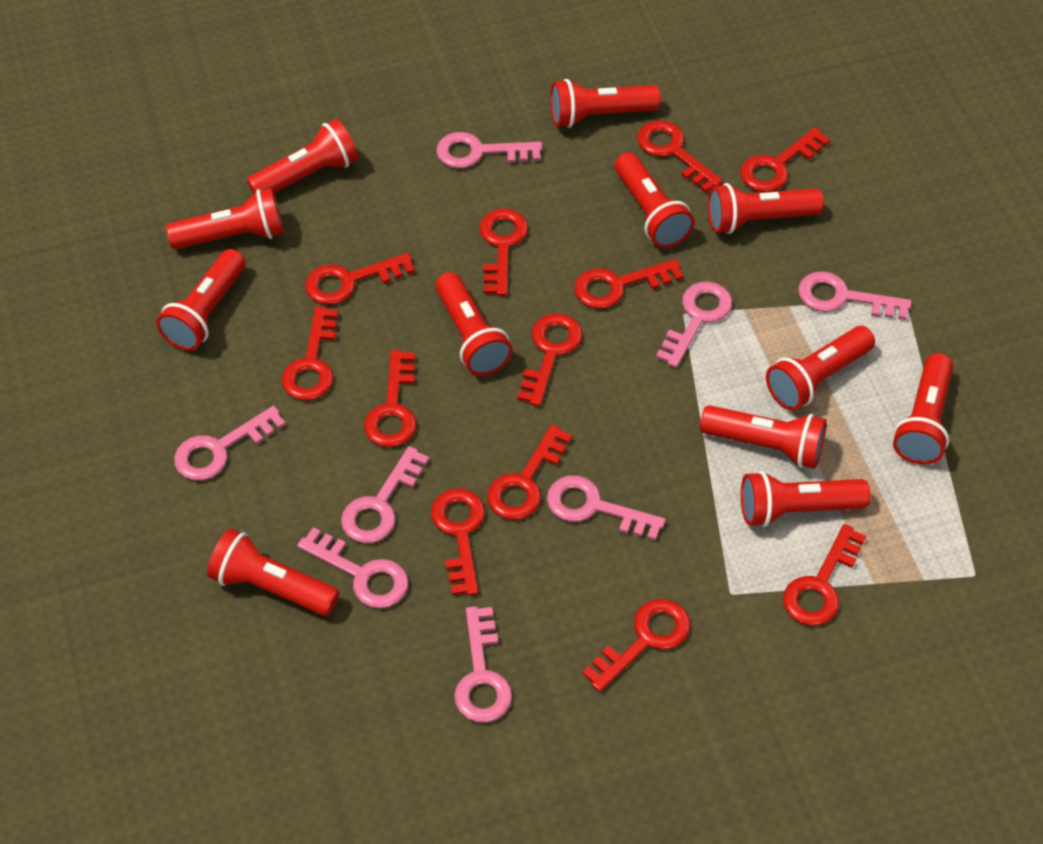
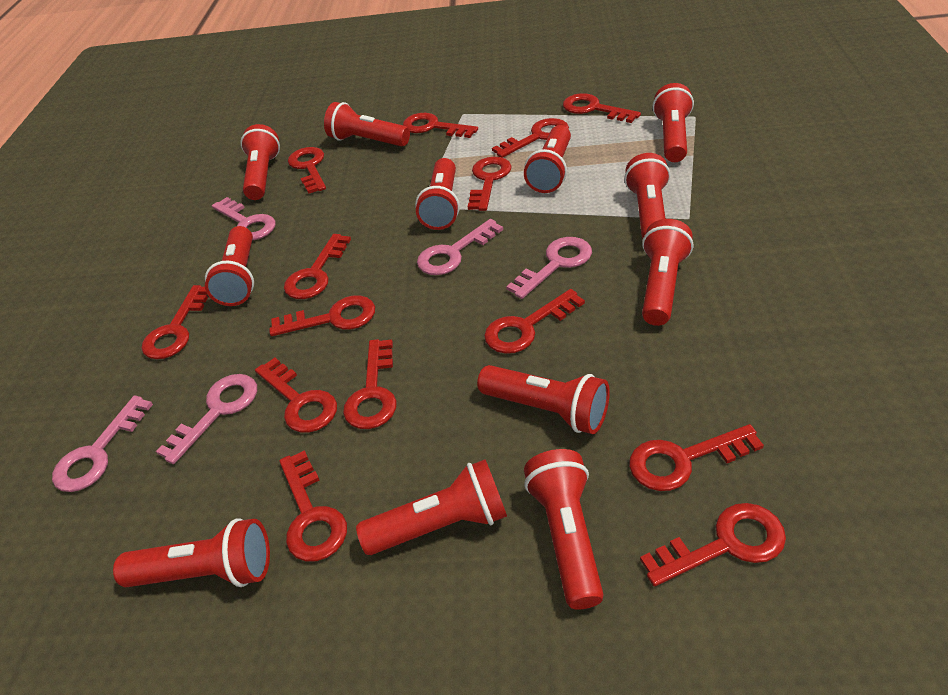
pink key: 8 -> 5
red key: 12 -> 14

